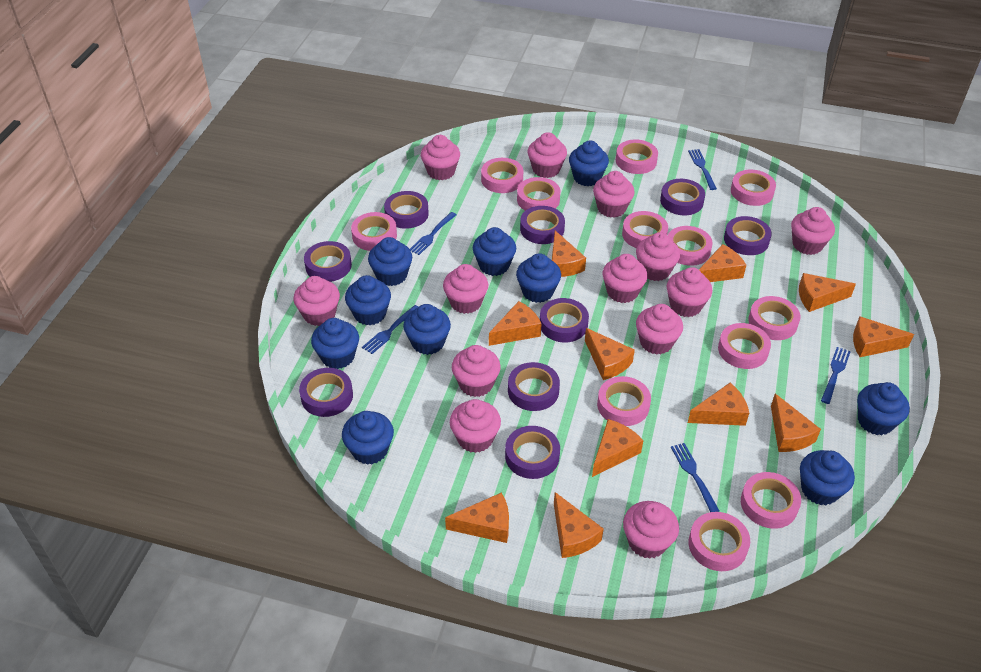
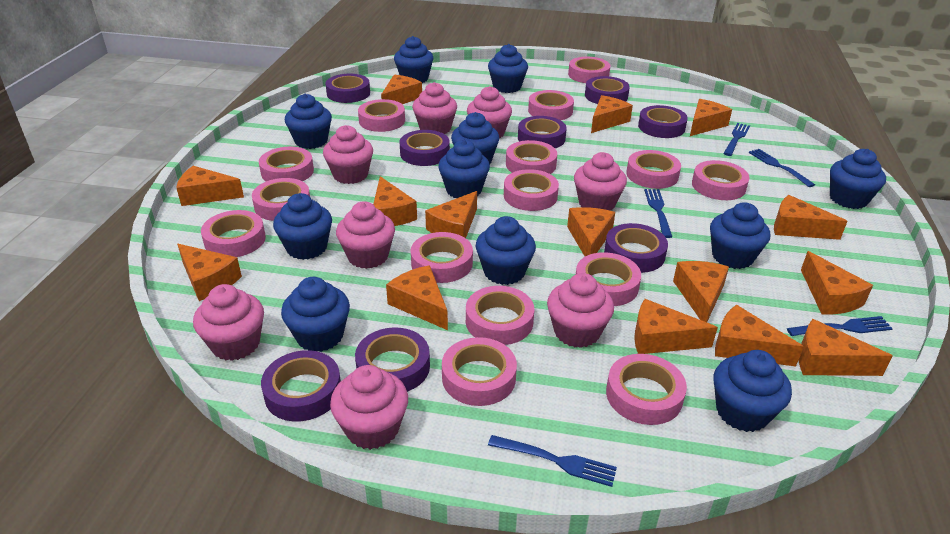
blue cupcake: 10 -> 11
orange cheese: 11 -> 15
pink cupcake: 13 -> 8
pink tape: 12 -> 15
purple tape: 9 -> 8

